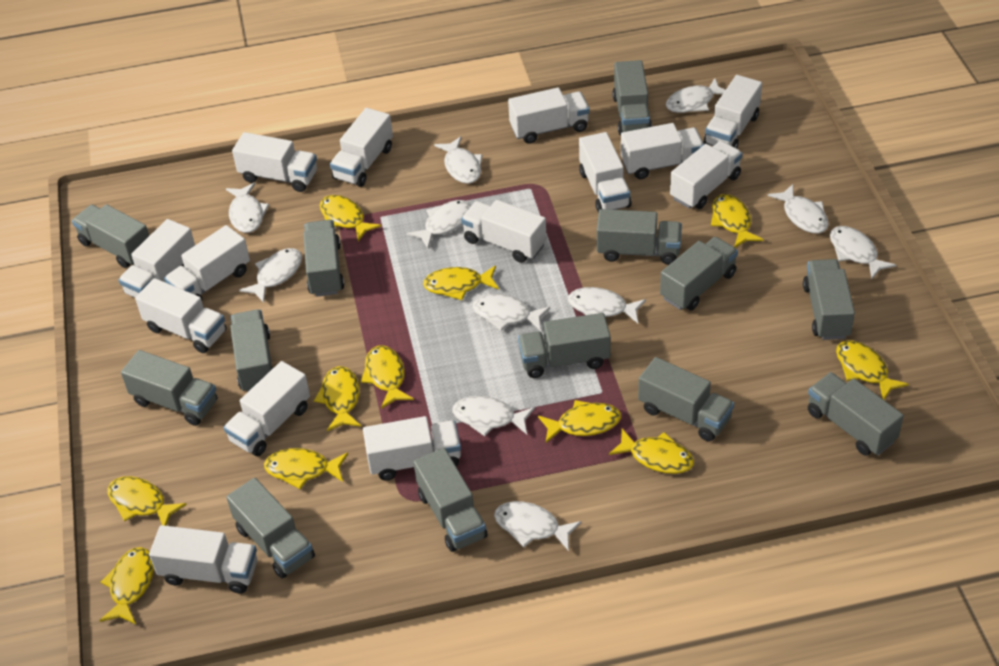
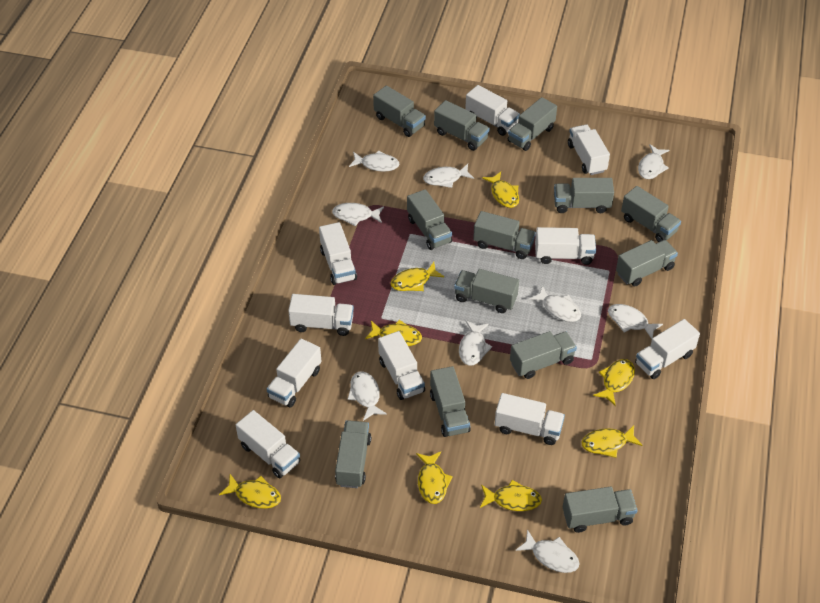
white fish: 11 -> 9
white truck: 14 -> 10
yellow fish: 11 -> 8

